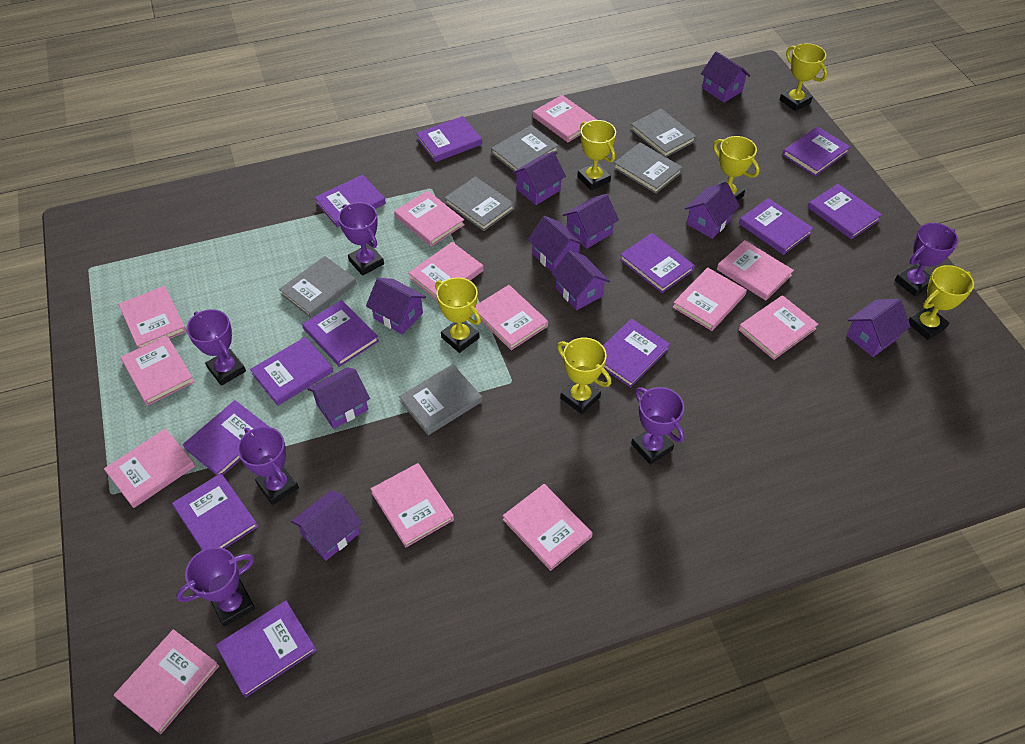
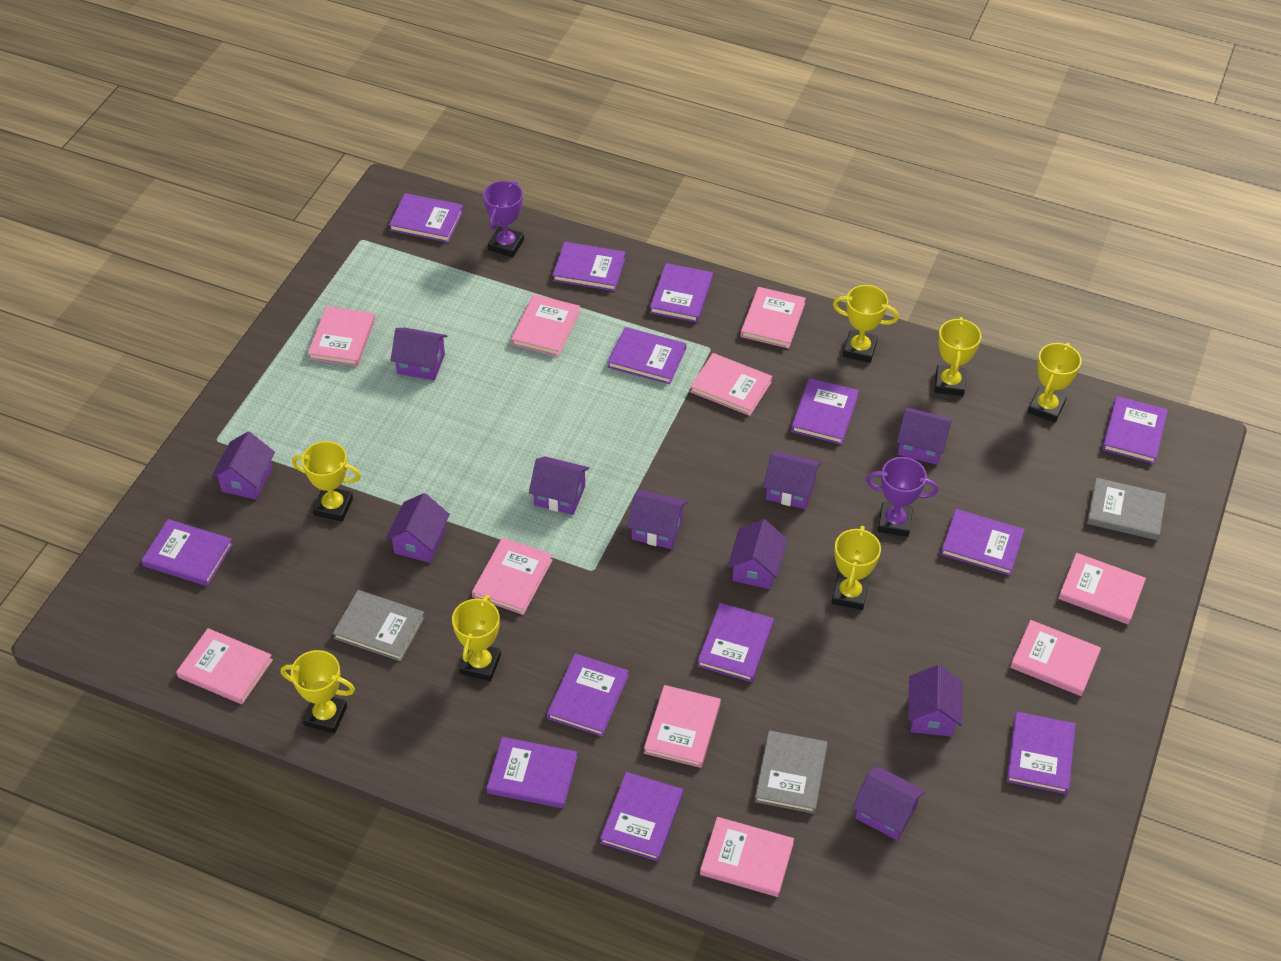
grey book: 6 -> 3
pink book: 13 -> 10
purple book: 12 -> 13
purple trophy: 6 -> 2
yellow trophy: 6 -> 7

